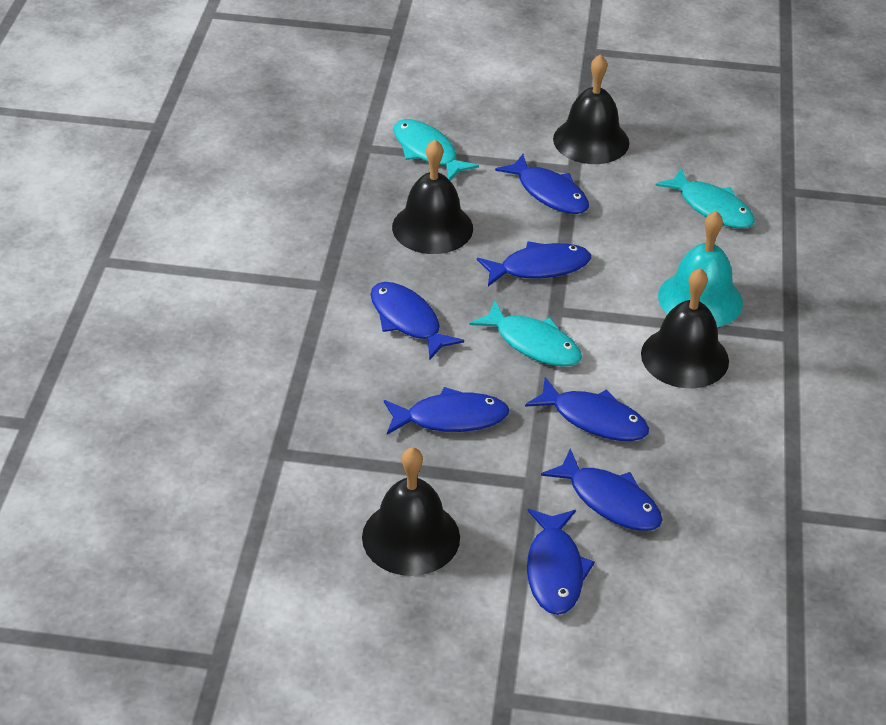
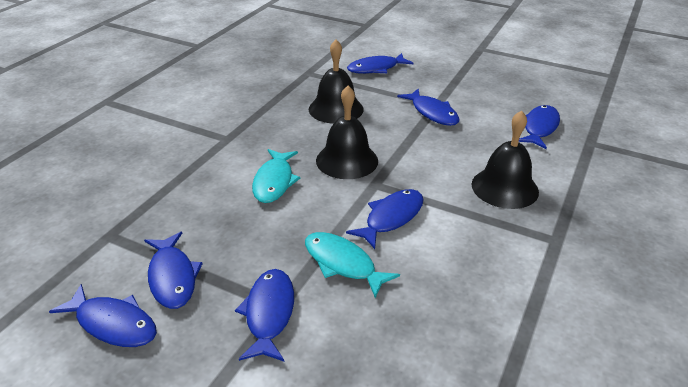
black bell: 4 -> 3
turquoise bell: 1 -> 0
turquoise fish: 3 -> 2

